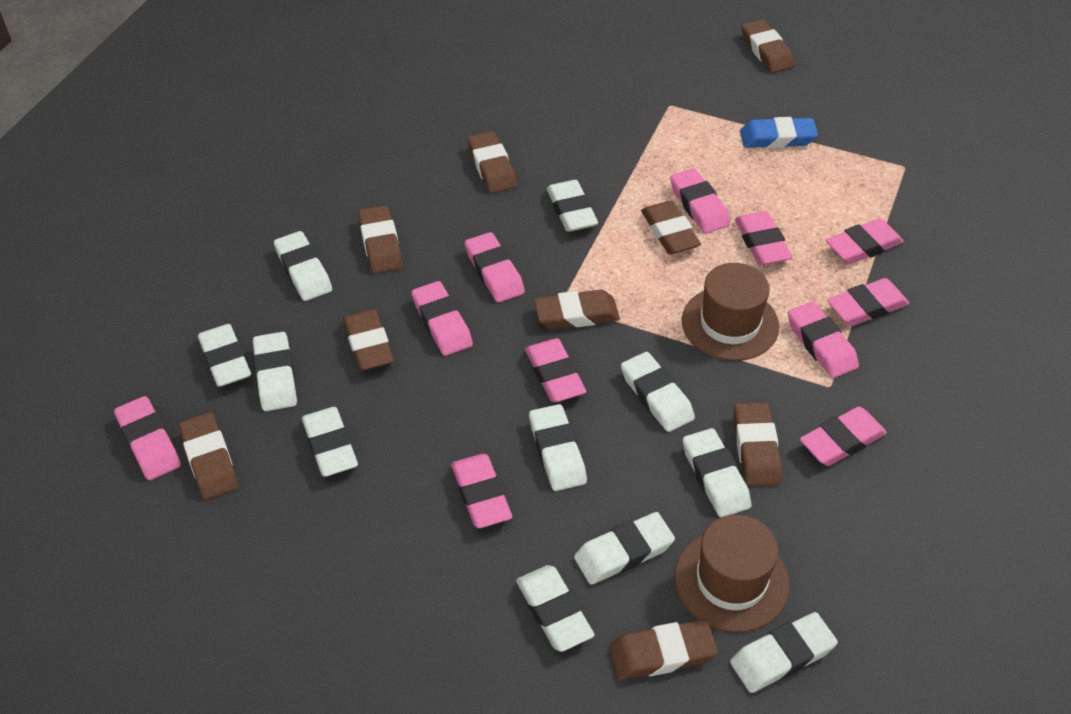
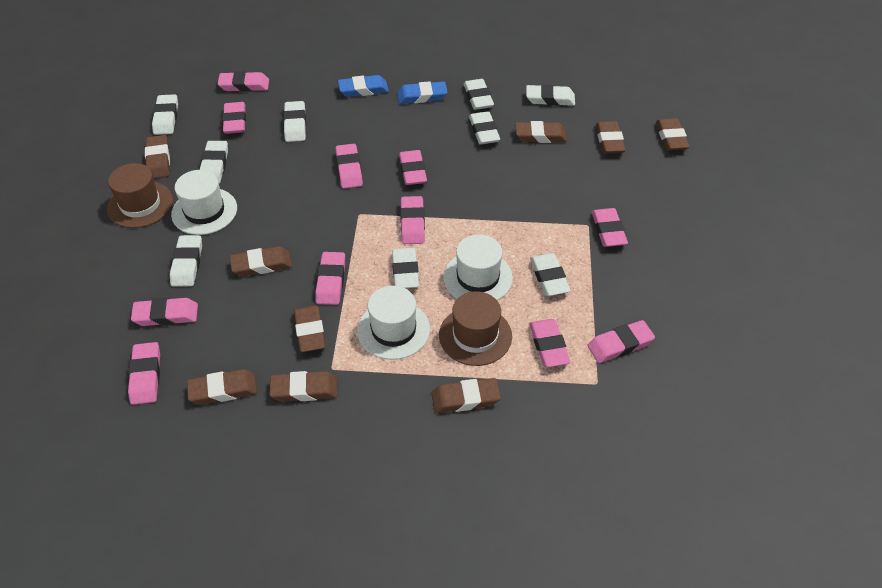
blue eraser: 1 -> 2
white eraser: 11 -> 9
white hat: 0 -> 3

